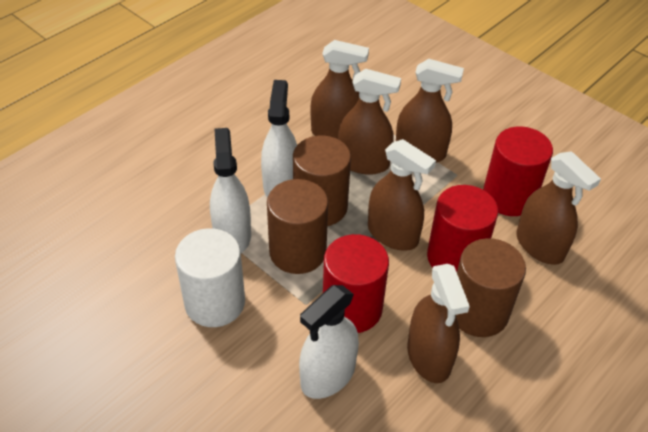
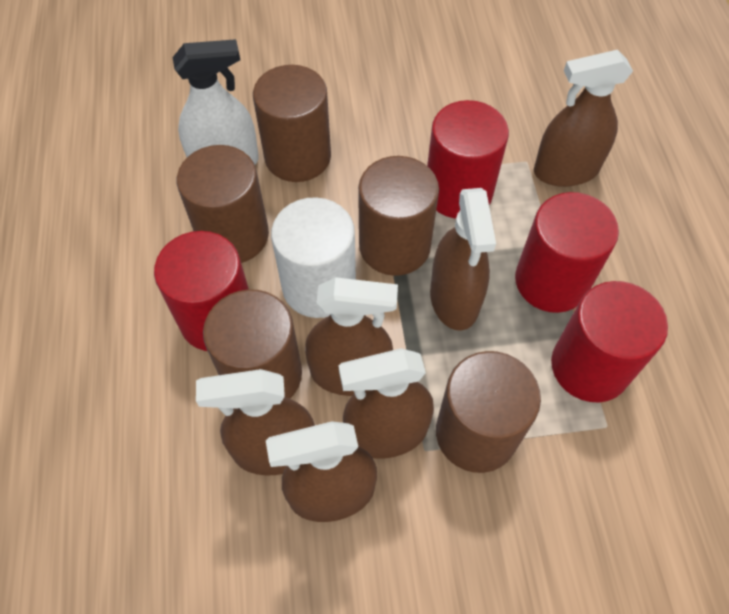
brown cylinder: 3 -> 5
red cylinder: 3 -> 4
white spray bottle: 3 -> 1

